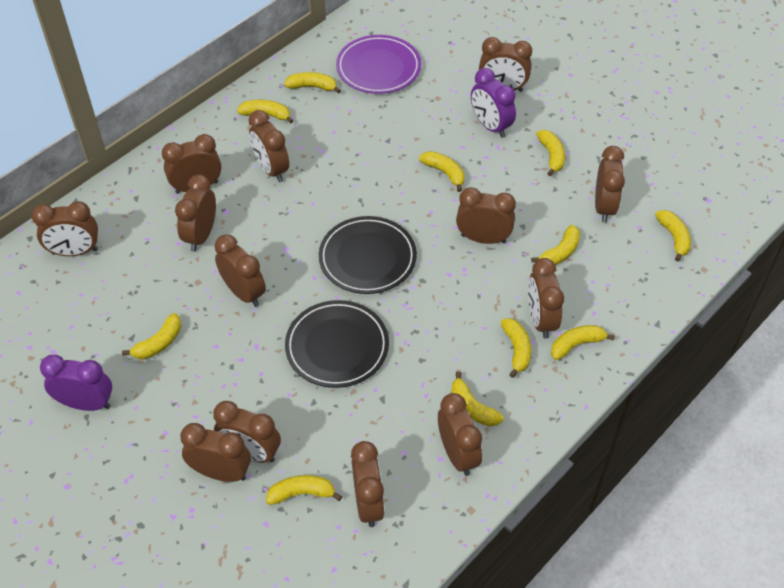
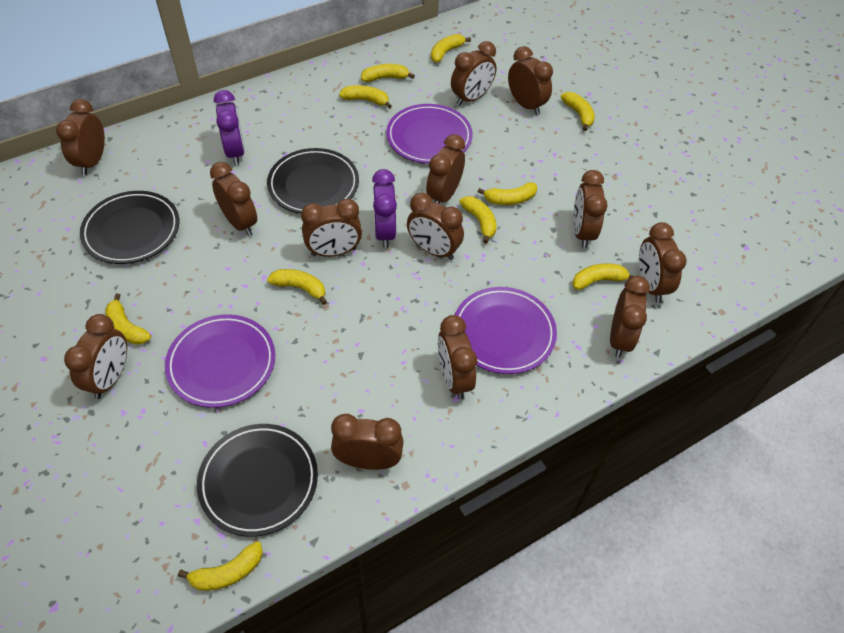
black plate: 2 -> 3
purple plate: 1 -> 3
yellow banana: 11 -> 10

